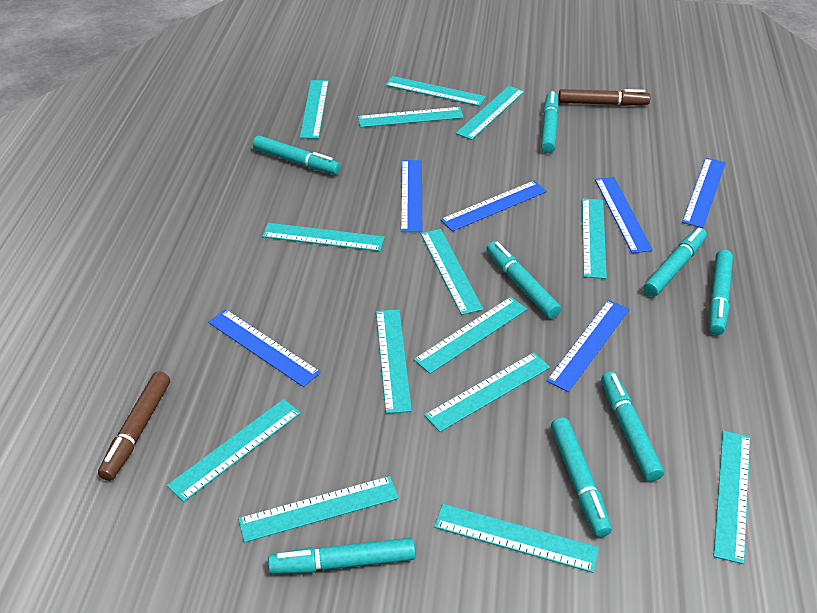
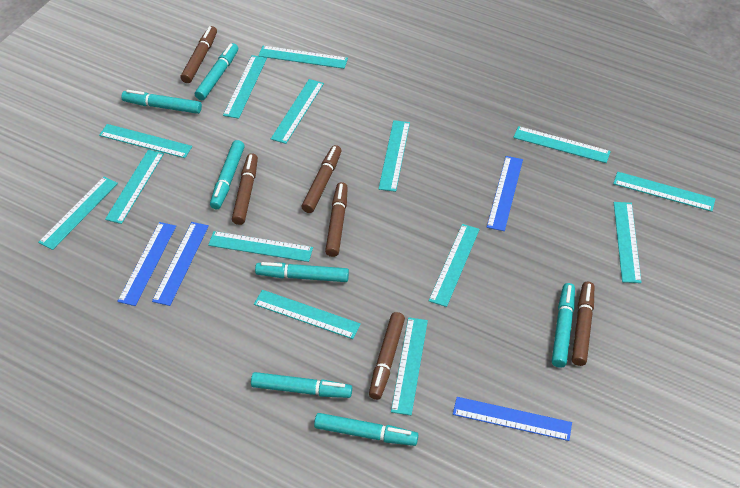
blue ruler: 6 -> 4
brown marker: 2 -> 6
turquoise marker: 8 -> 7

